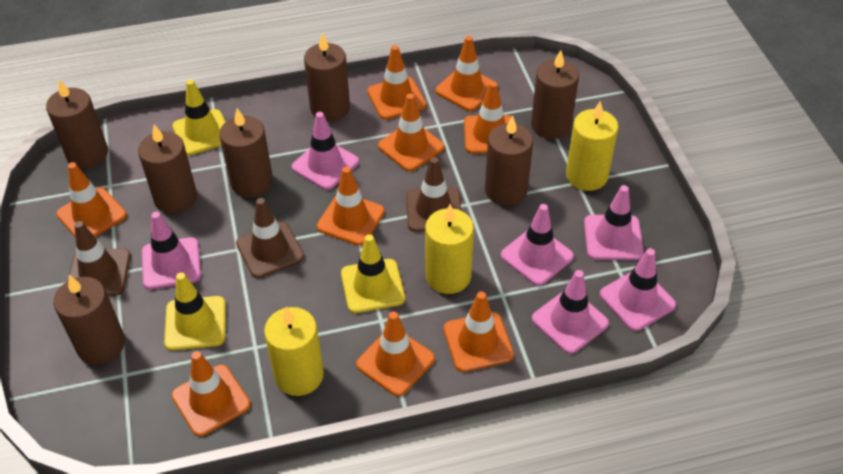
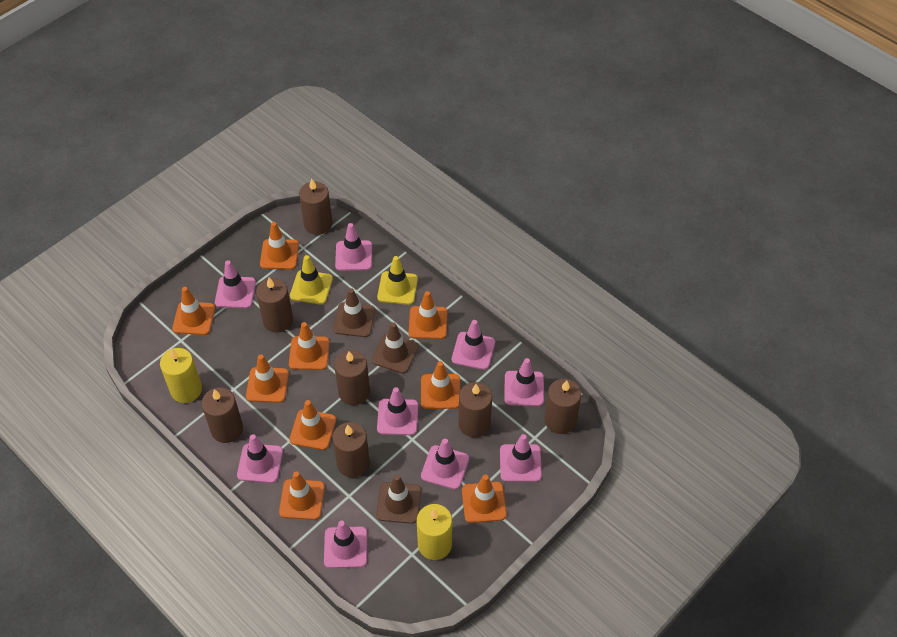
pink traffic cone: 6 -> 9
yellow candle: 3 -> 2
yellow traffic cone: 3 -> 2

